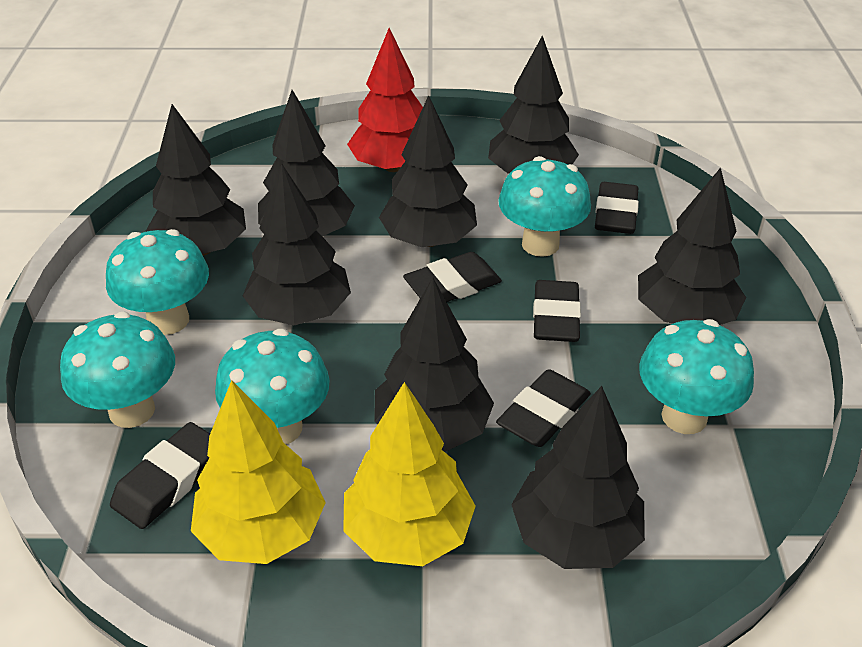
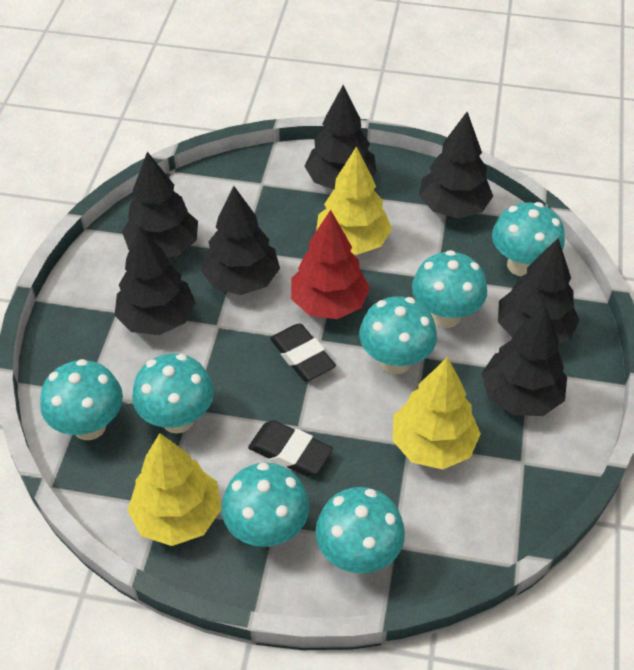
black eraser: 5 -> 2
black tree: 8 -> 7
turquoise mushroom: 5 -> 7
yellow tree: 2 -> 3

